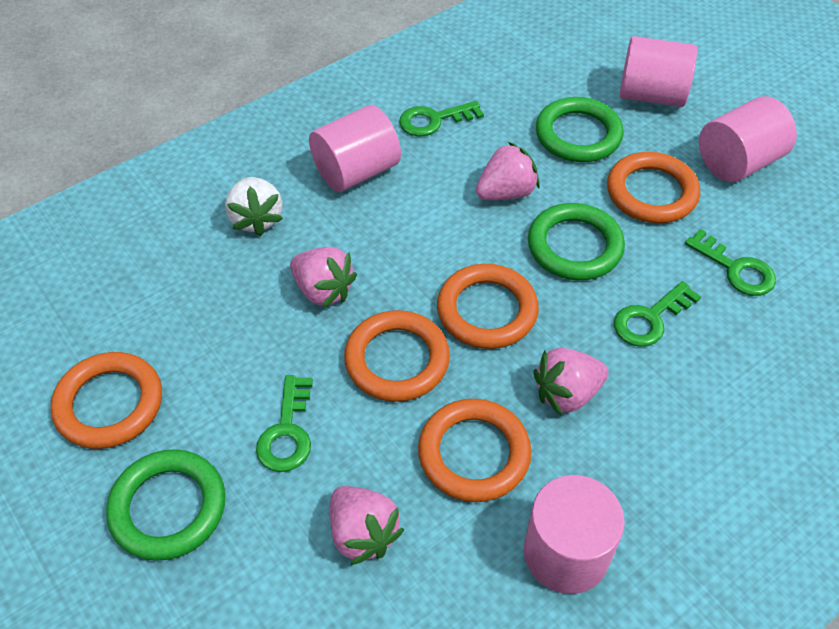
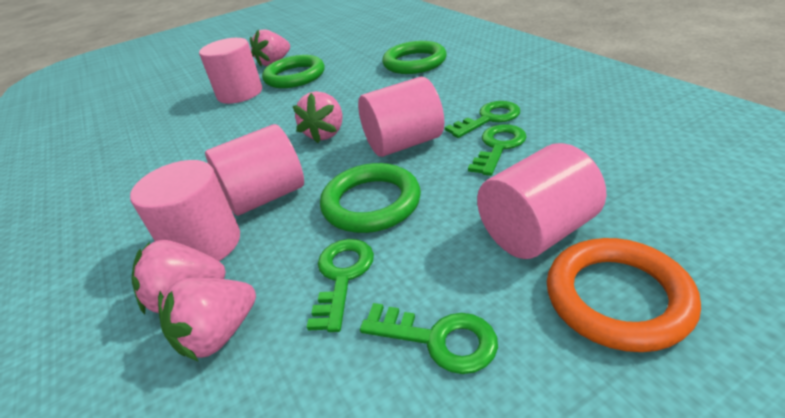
orange ring: 5 -> 1
pink cylinder: 4 -> 5
white strawberry: 1 -> 0

